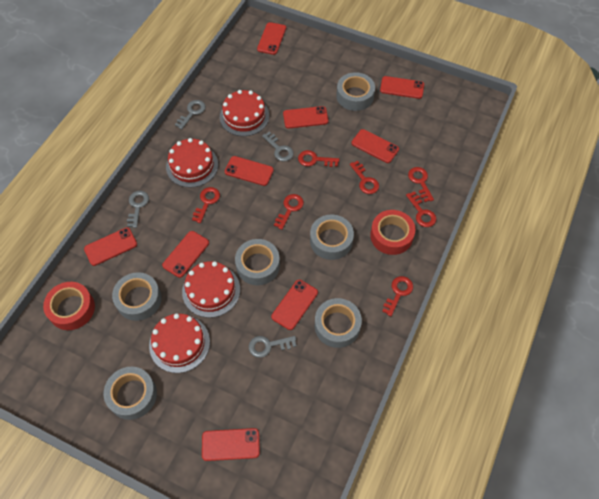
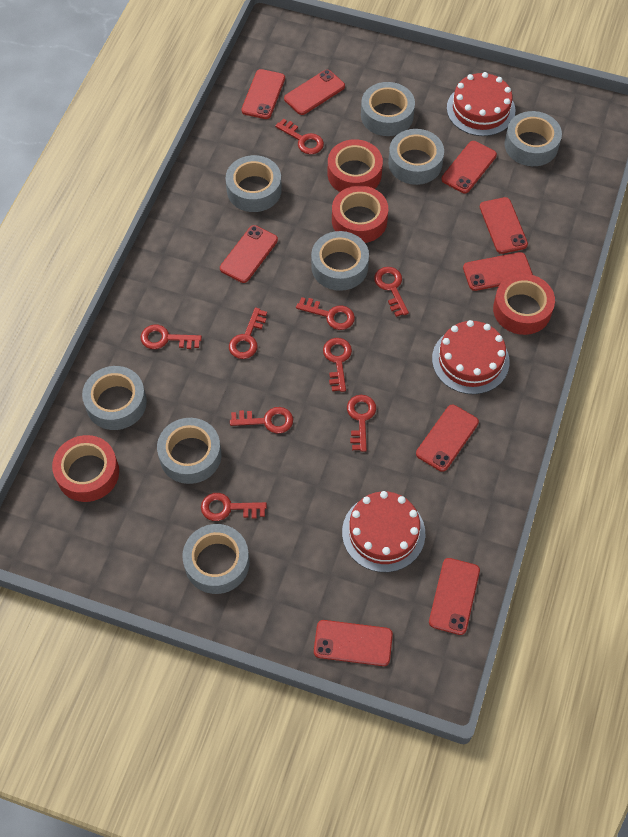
grey key: 4 -> 0
grey tape: 6 -> 8
red cake: 4 -> 3
red key: 7 -> 9
red tape: 2 -> 4

